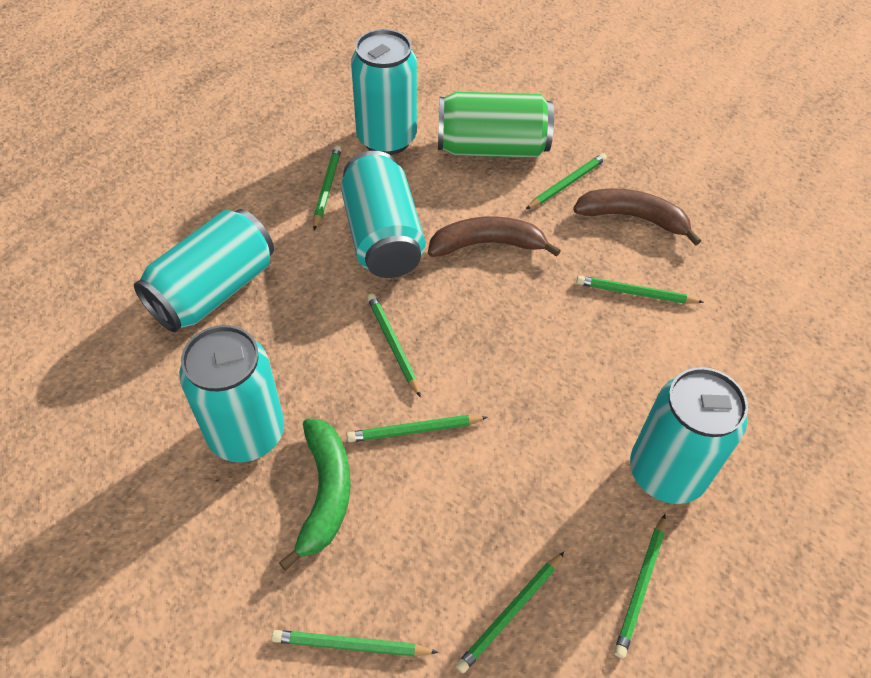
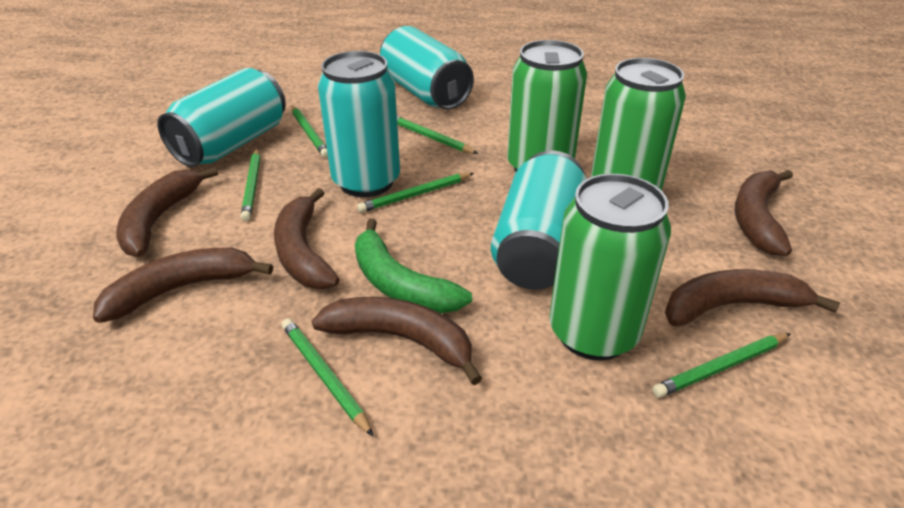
brown banana: 2 -> 6
green can: 1 -> 3
green pencil: 8 -> 6
turquoise can: 5 -> 4

